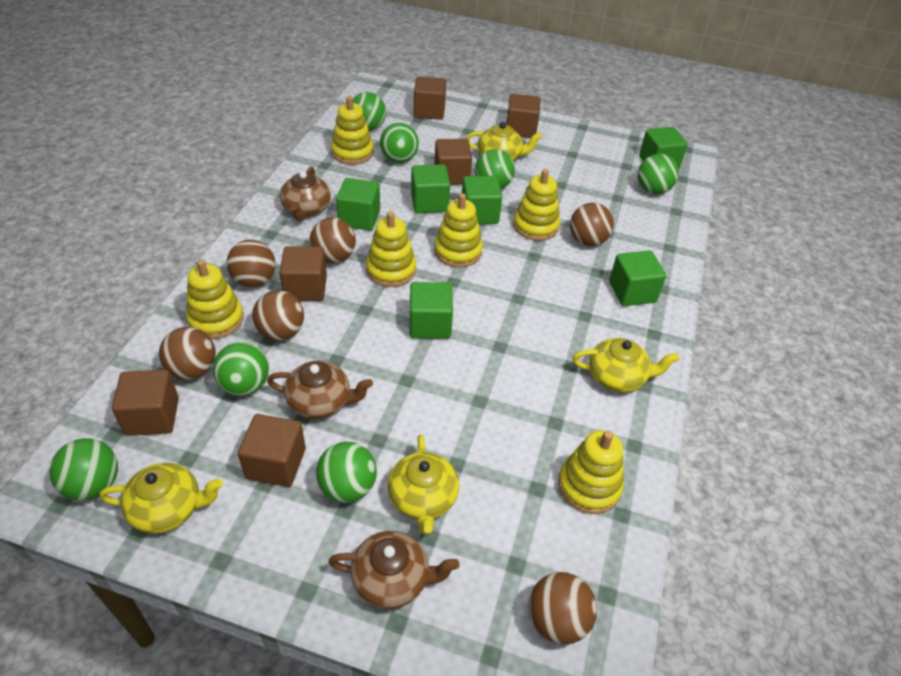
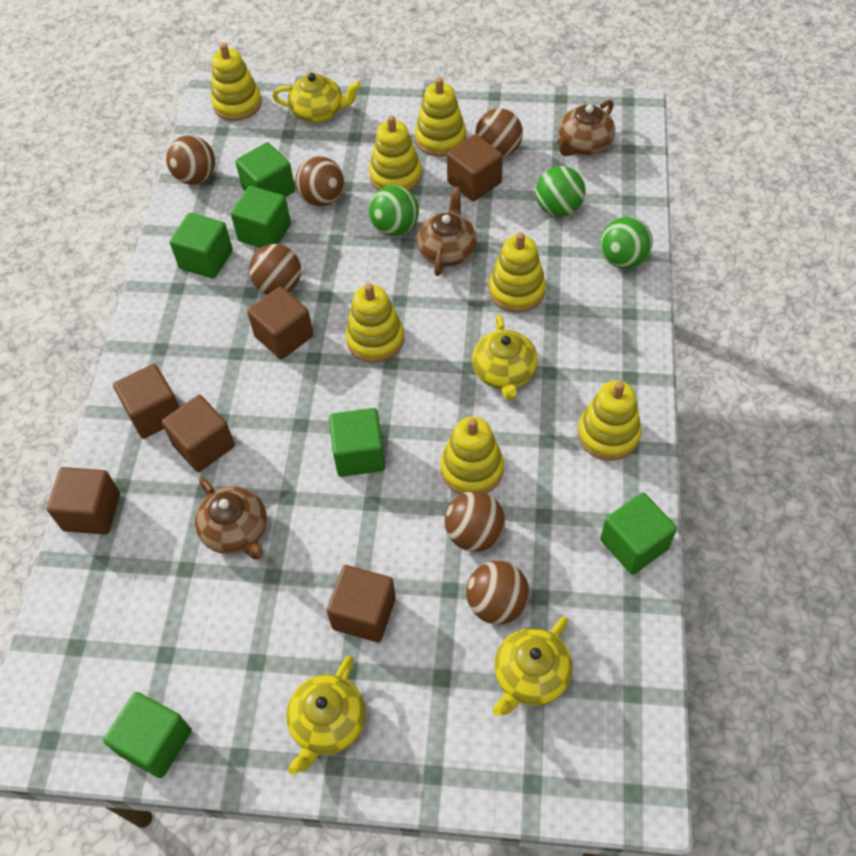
green ball: 7 -> 3
yellow stacking toy: 6 -> 7

